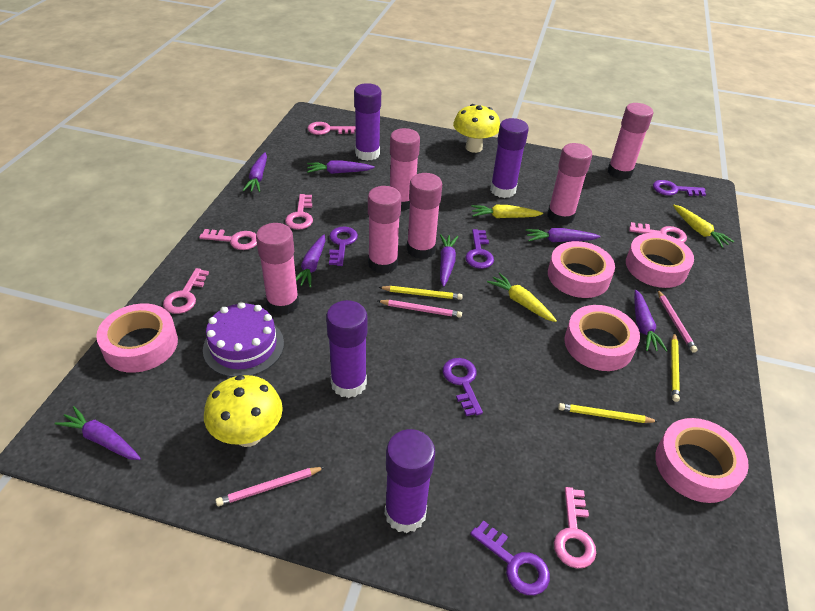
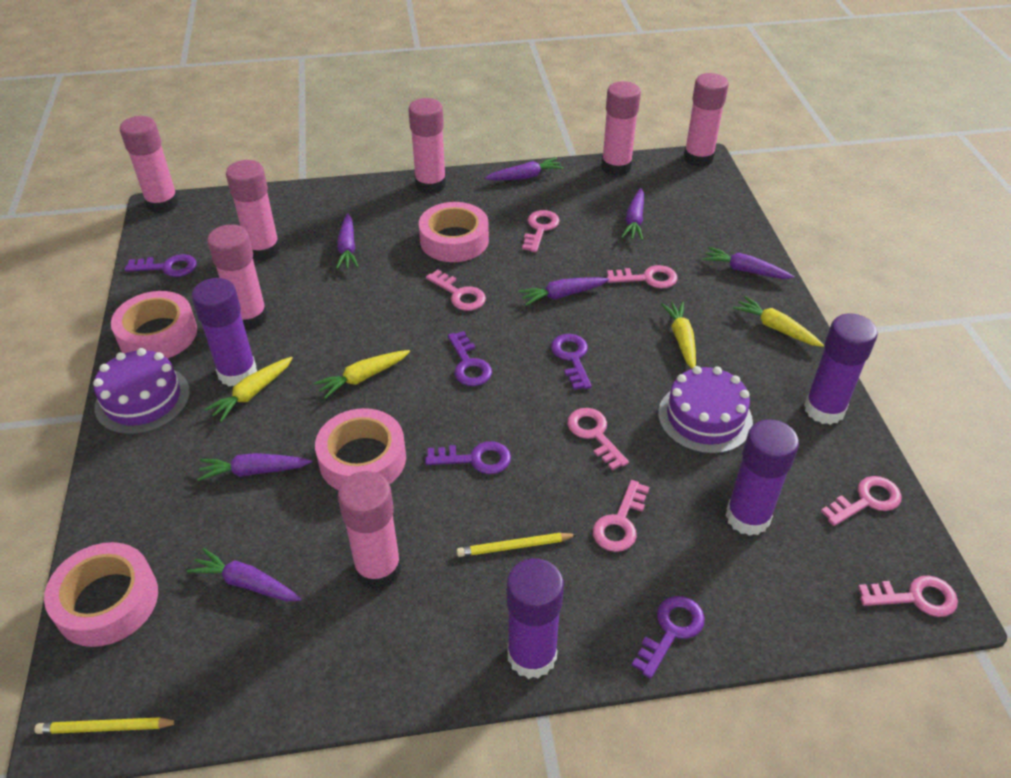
pink glue stick: 6 -> 7
pink key: 6 -> 7
pink pencil: 3 -> 0
pink tape: 5 -> 4
purple cake: 1 -> 2
yellow carrot: 3 -> 4
yellow mushroom: 2 -> 0
yellow pencil: 3 -> 2

